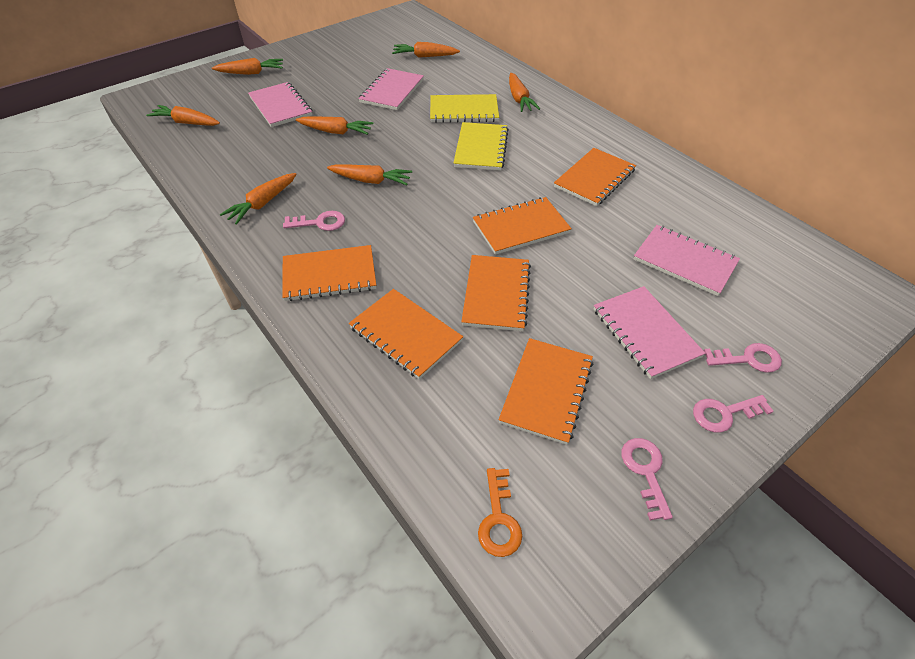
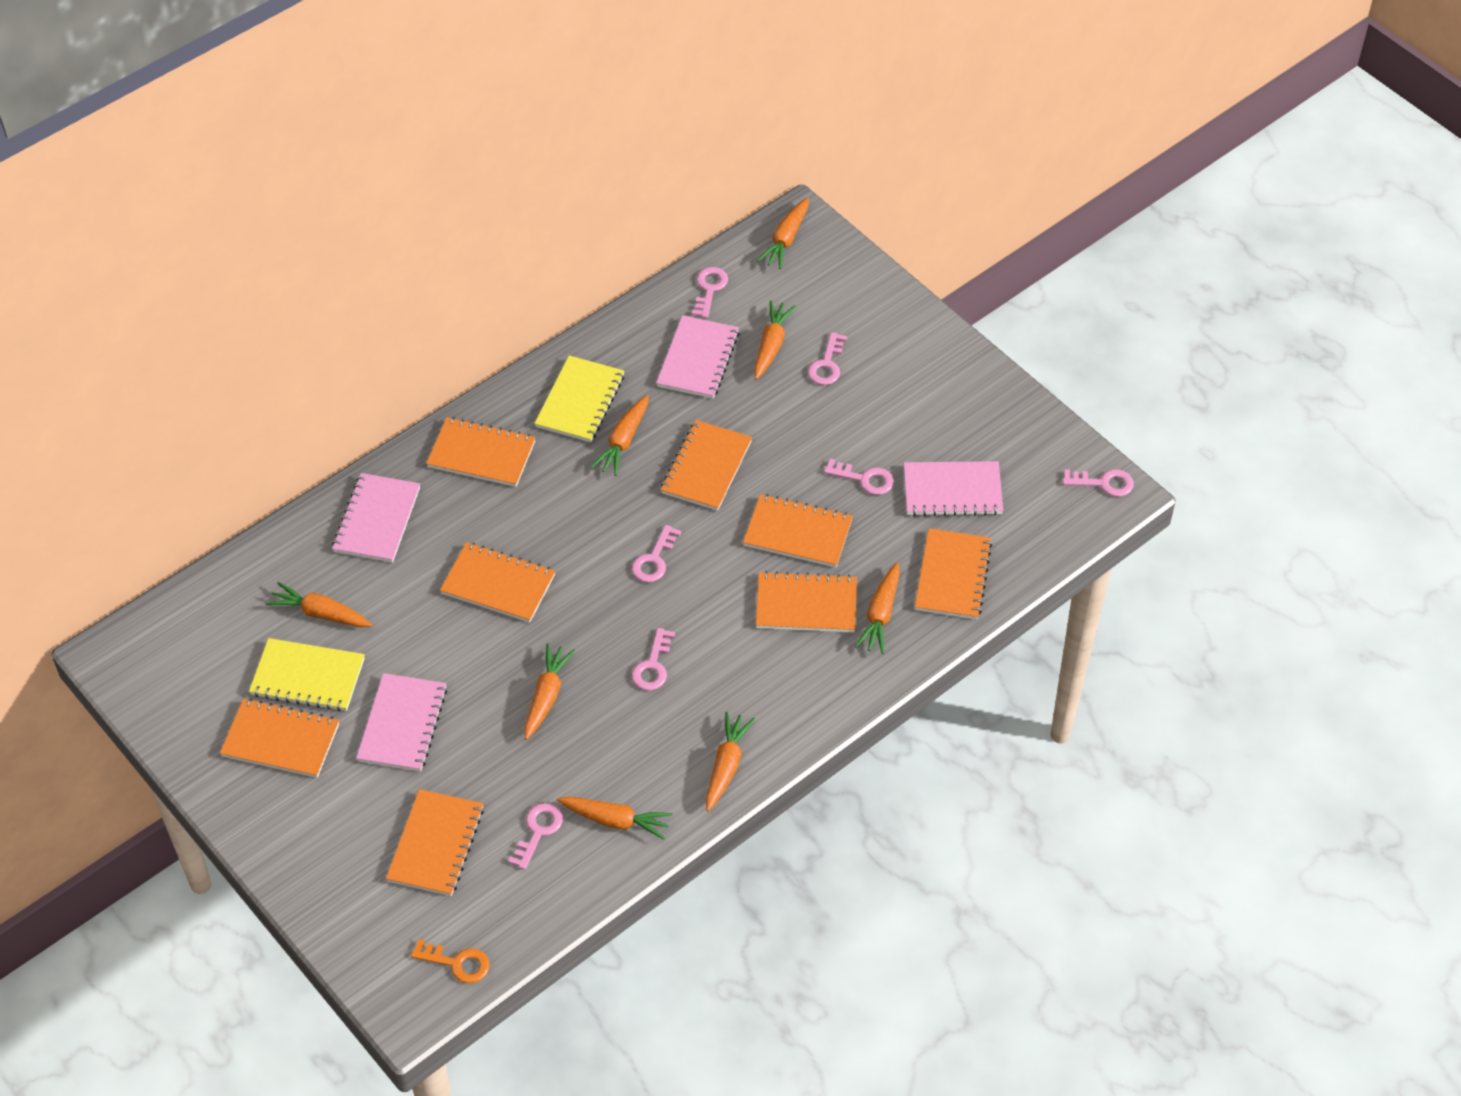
orange carrot: 7 -> 8
orange notebook: 6 -> 8
pink key: 4 -> 7

